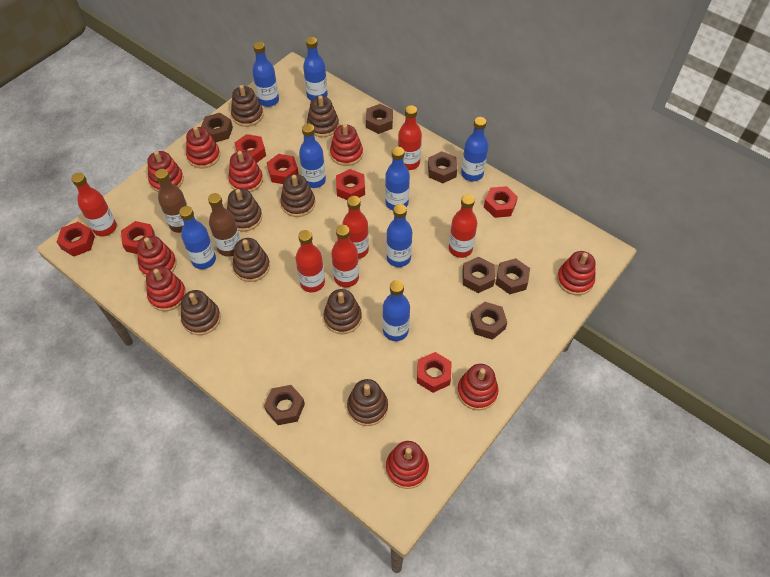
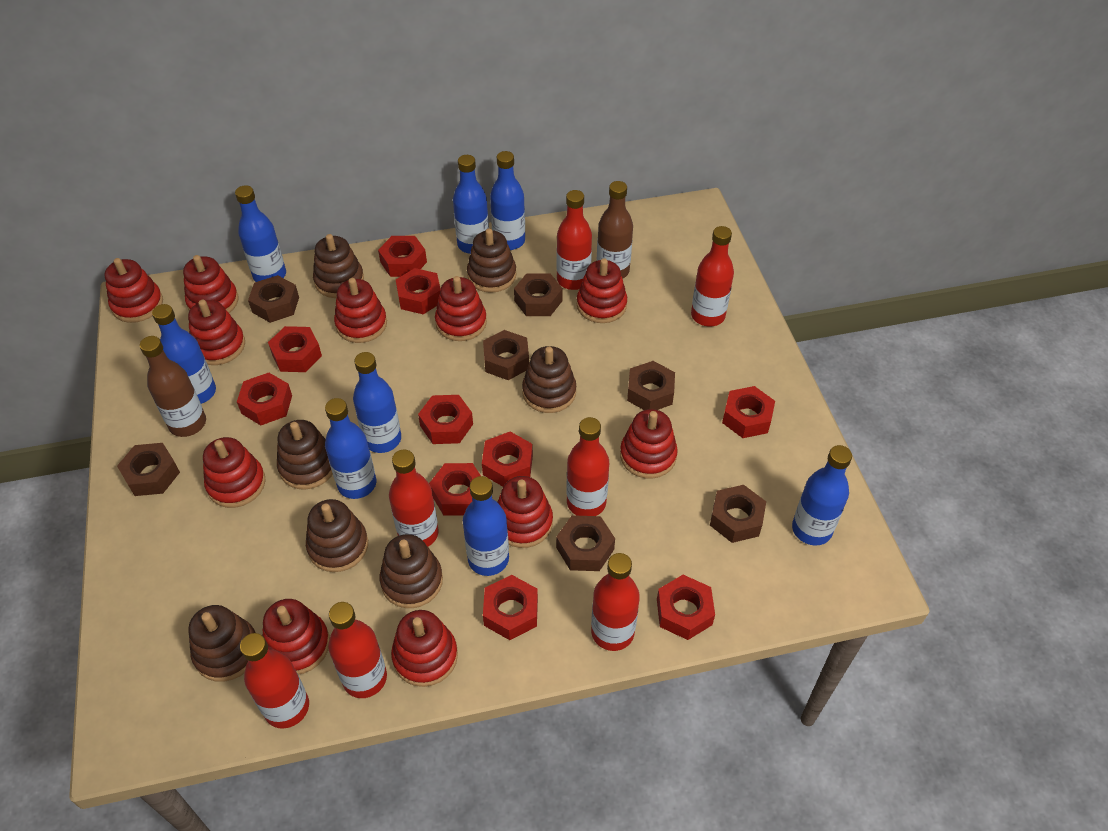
brown stacking toy: 8 -> 7
red bottle: 6 -> 7
red nut: 7 -> 10
red stacking toy: 9 -> 11

